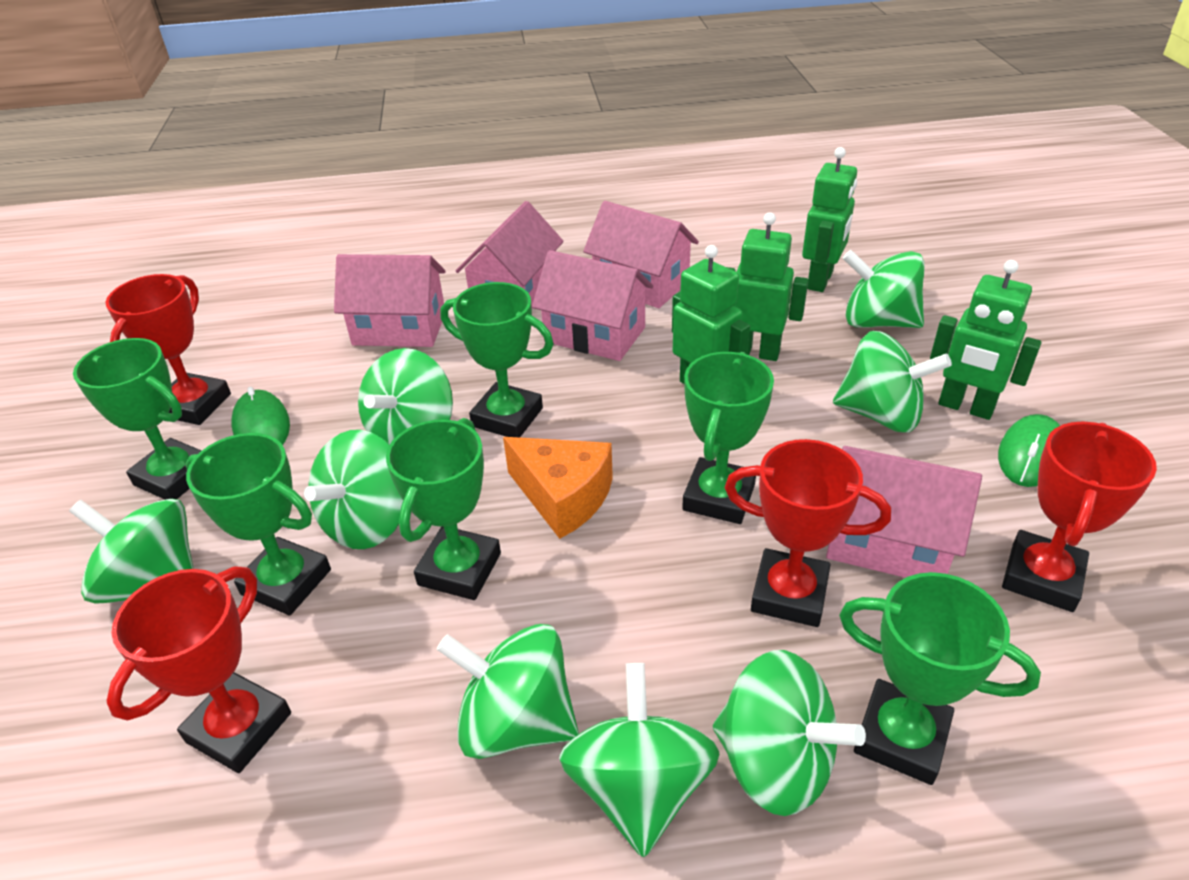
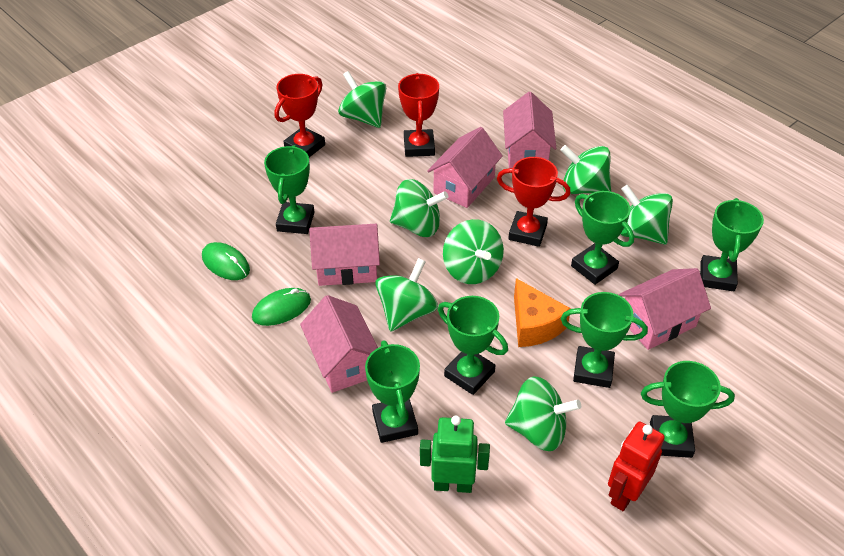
green robot: 4 -> 1
green spinning top: 8 -> 7
green trophy: 6 -> 7
red robot: 0 -> 1
red trophy: 4 -> 3

